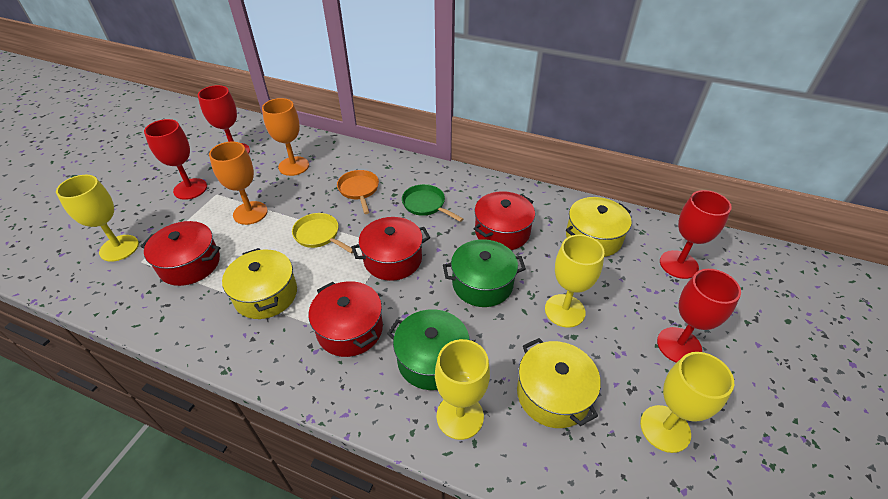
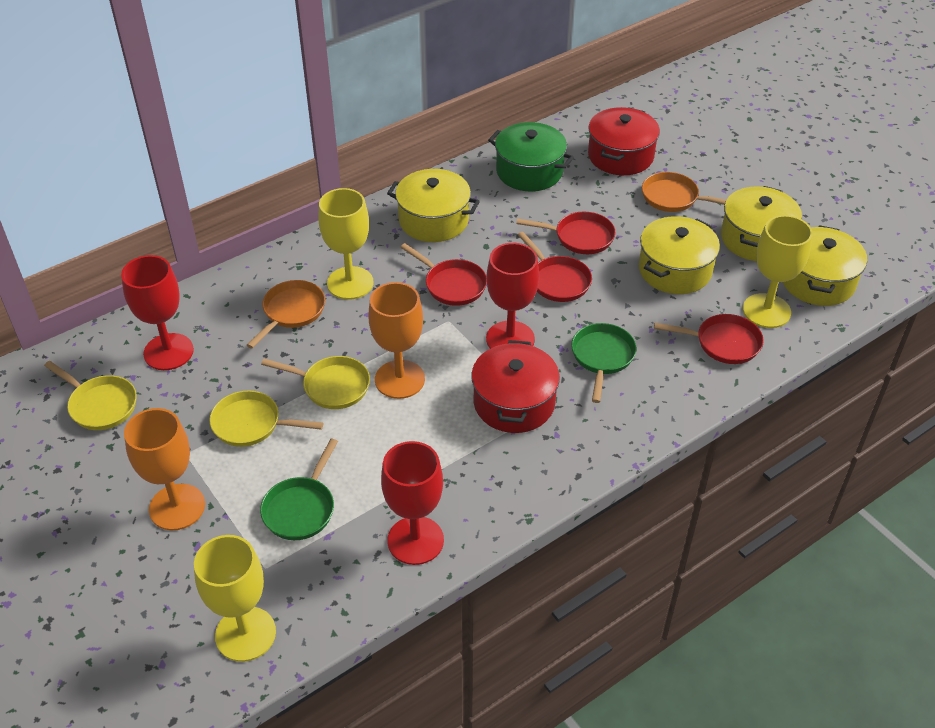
green pan: 1 -> 2
green pot: 2 -> 1
orange pan: 1 -> 2
red goblet: 4 -> 3
red pan: 0 -> 4
red pot: 4 -> 2
yellow goblet: 4 -> 3
yellow pan: 1 -> 3
yellow pot: 3 -> 4

